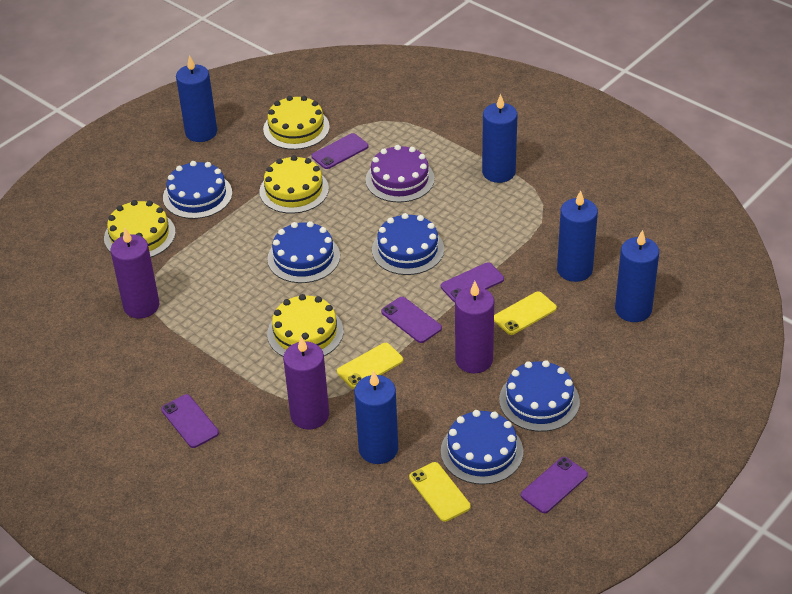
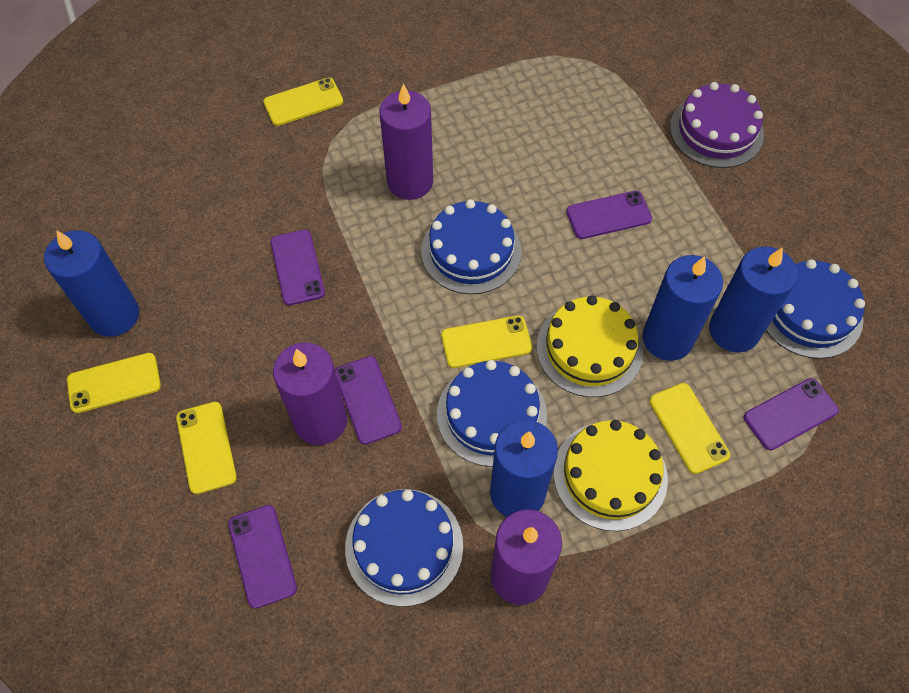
blue cake: 5 -> 4
blue candle: 5 -> 4
yellow cake: 4 -> 2
yellow phone: 3 -> 5

